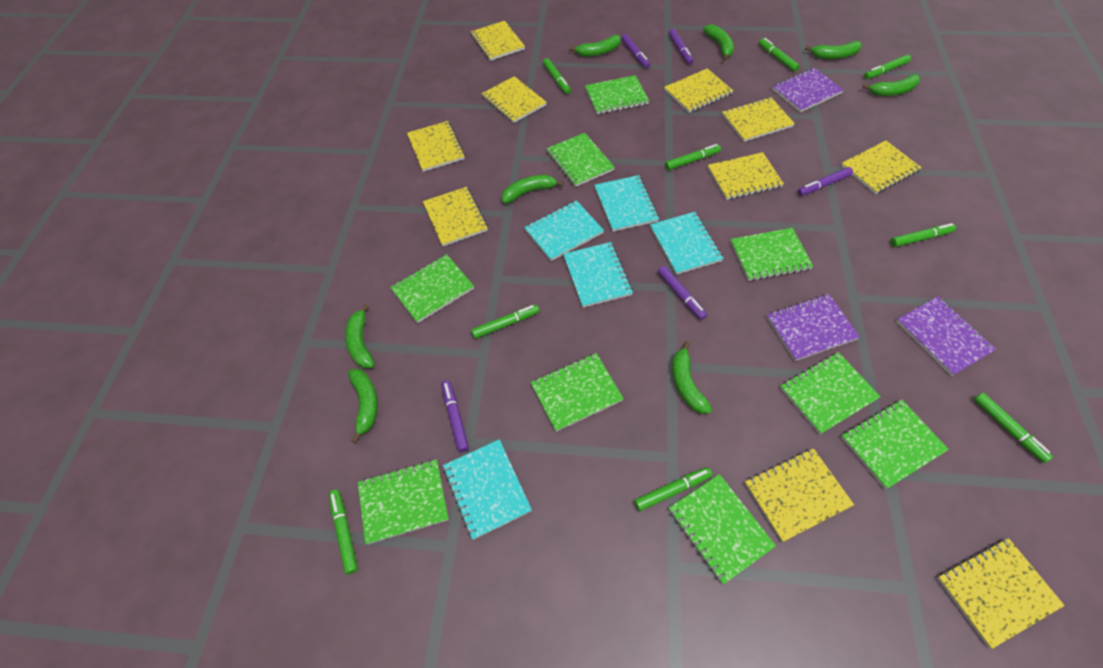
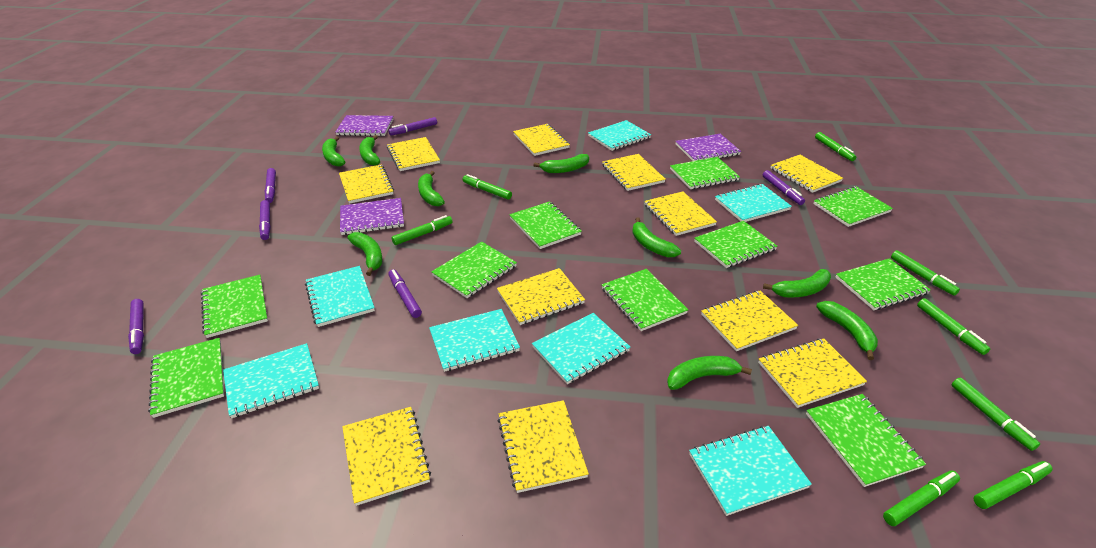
green banana: 8 -> 9
green marker: 9 -> 8
green notebook: 9 -> 10
purple marker: 5 -> 6
turquoise notebook: 5 -> 7
yellow notebook: 10 -> 11

